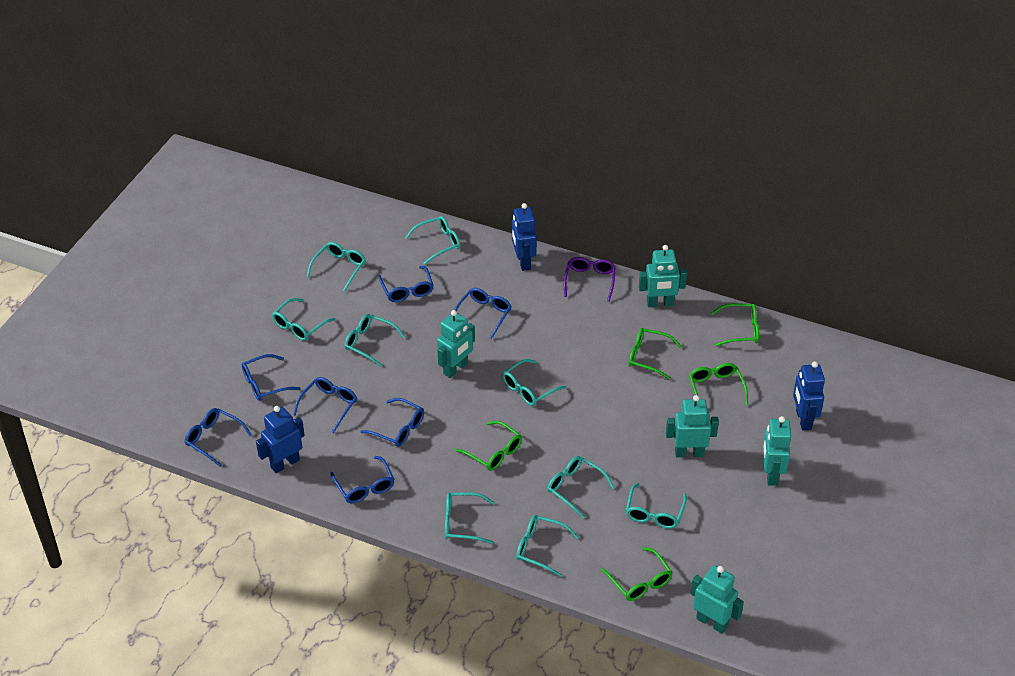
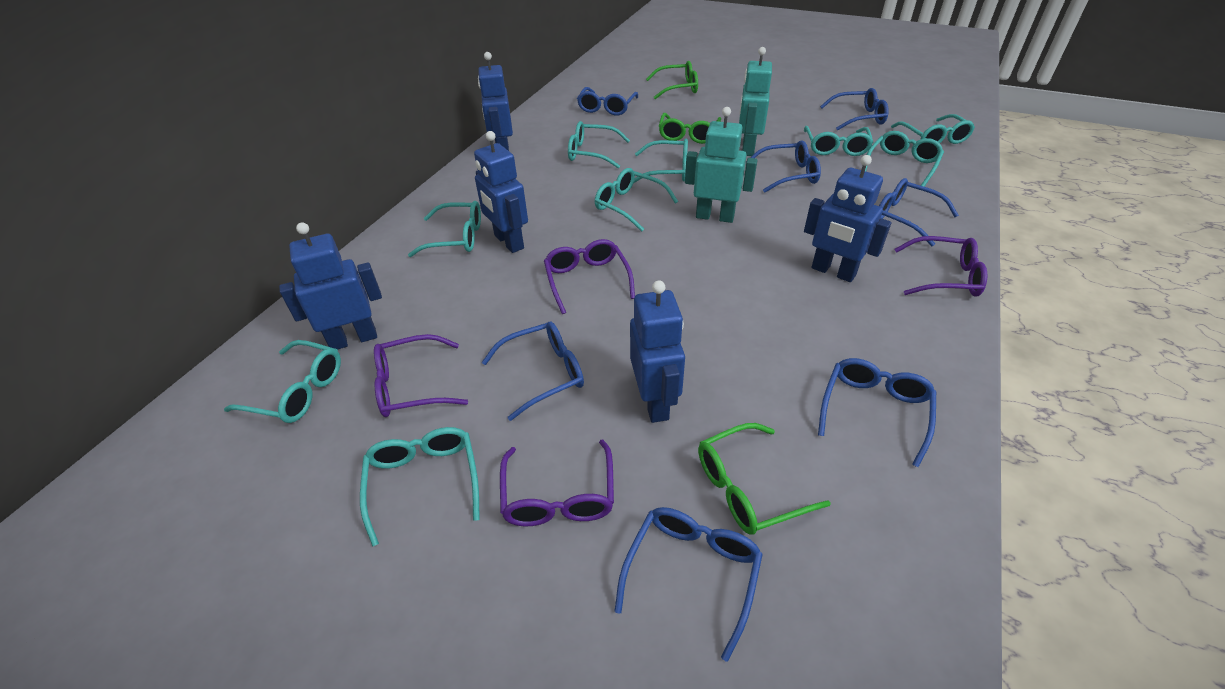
blue robot: 3 -> 5
green glasses: 5 -> 3
purple glasses: 1 -> 4
turquoise robot: 5 -> 2

